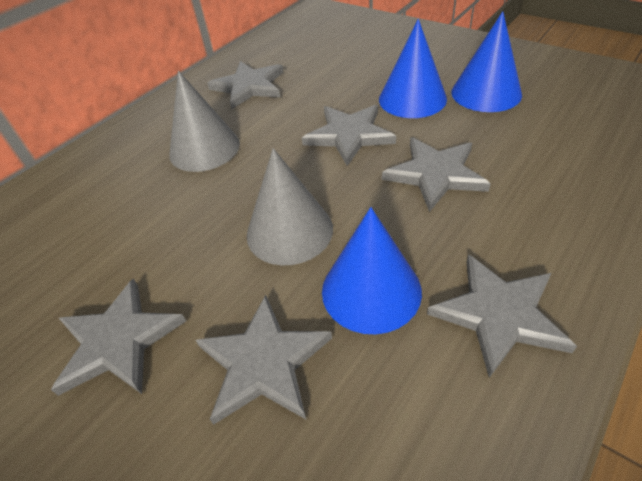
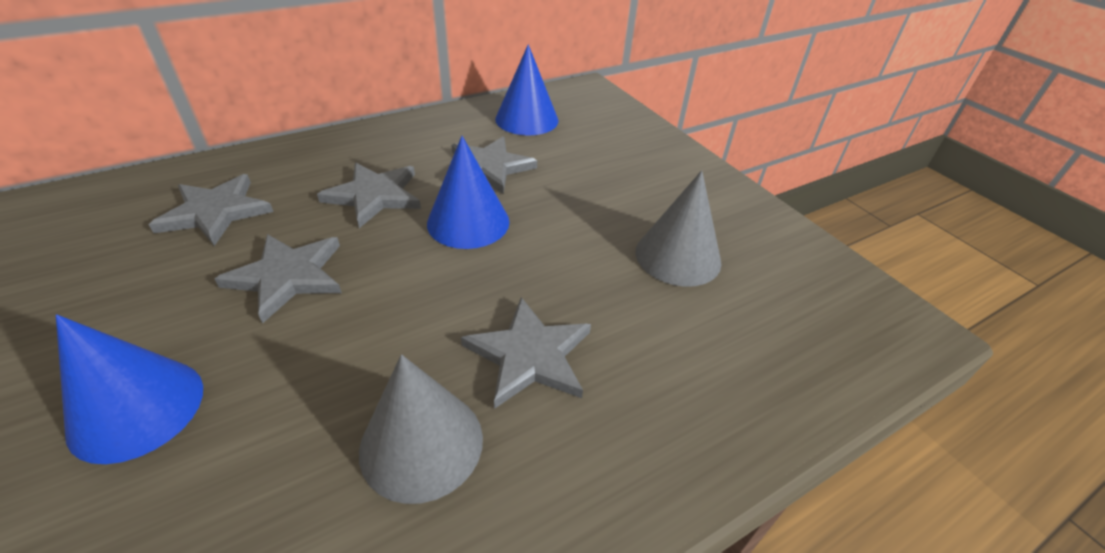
grey star: 6 -> 5

